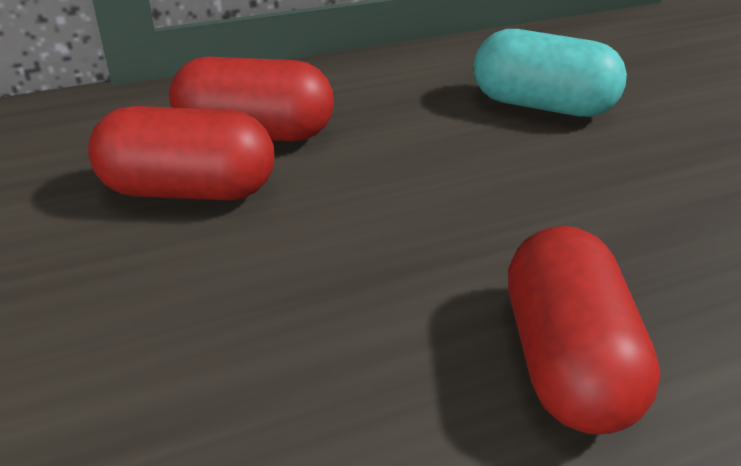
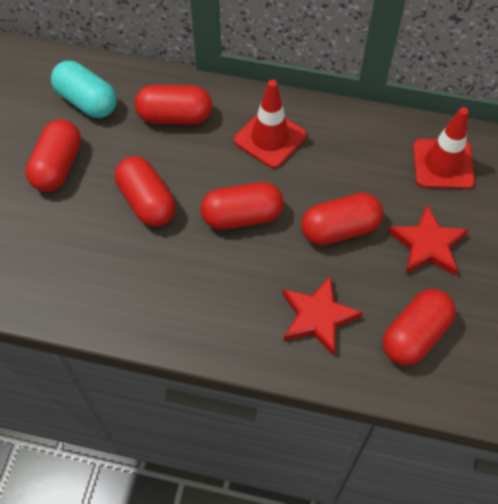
red capsule: 3 -> 6
red star: 0 -> 2
red traffic cone: 0 -> 2

